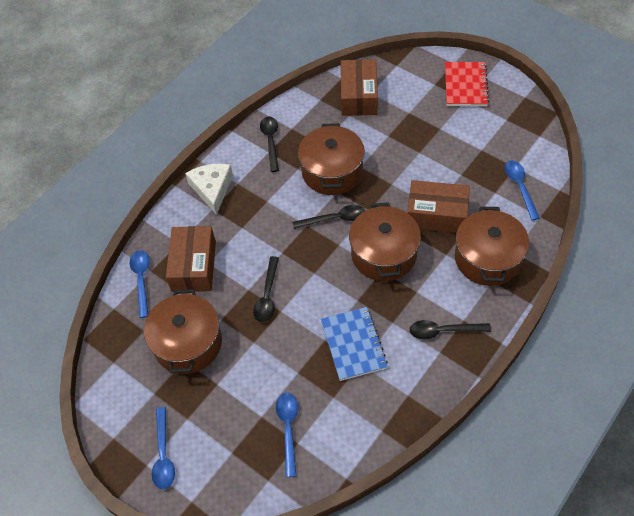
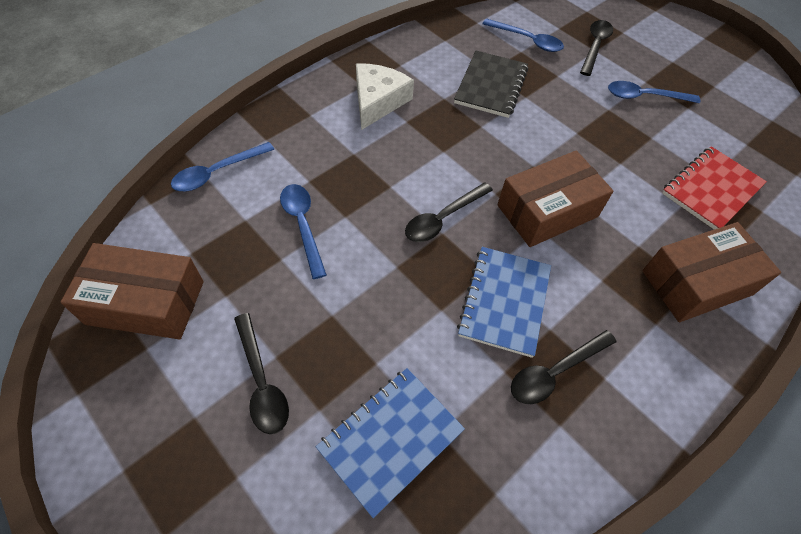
black notebook: 0 -> 1
blue notebook: 1 -> 2
brown pot: 4 -> 0

